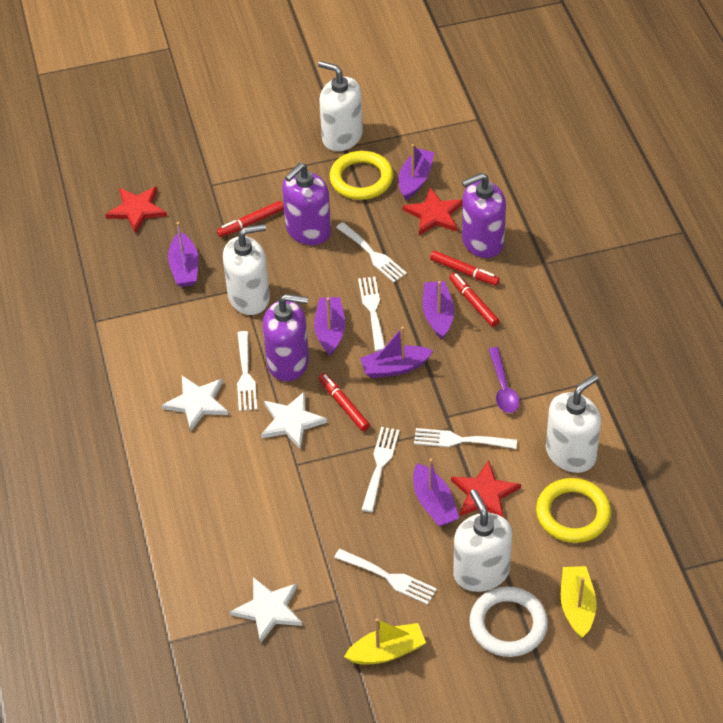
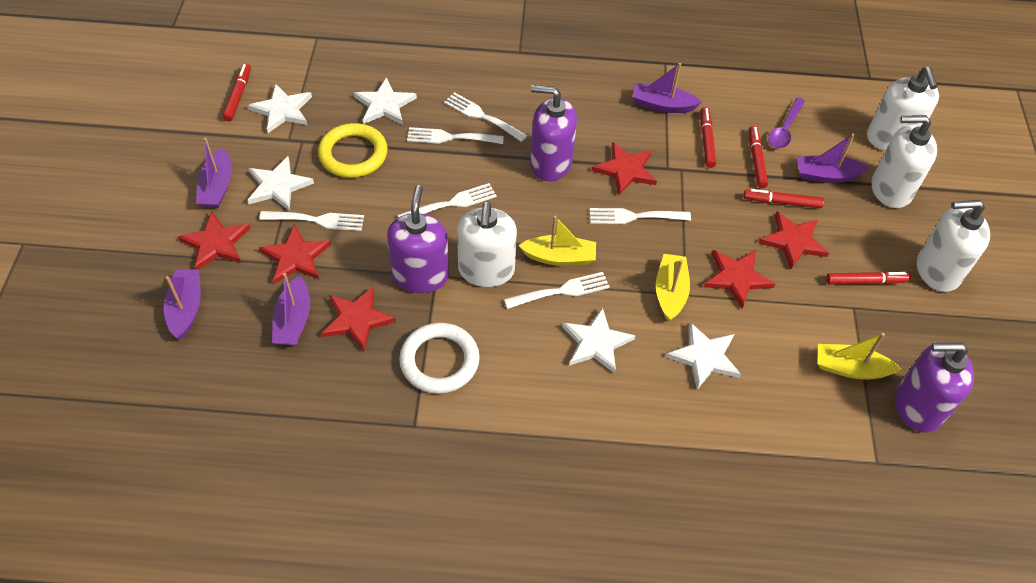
purple boat: 6 -> 5
red marker: 4 -> 5
red star: 3 -> 6
white star: 3 -> 5
yellow boat: 2 -> 3
yellow ring: 2 -> 1

